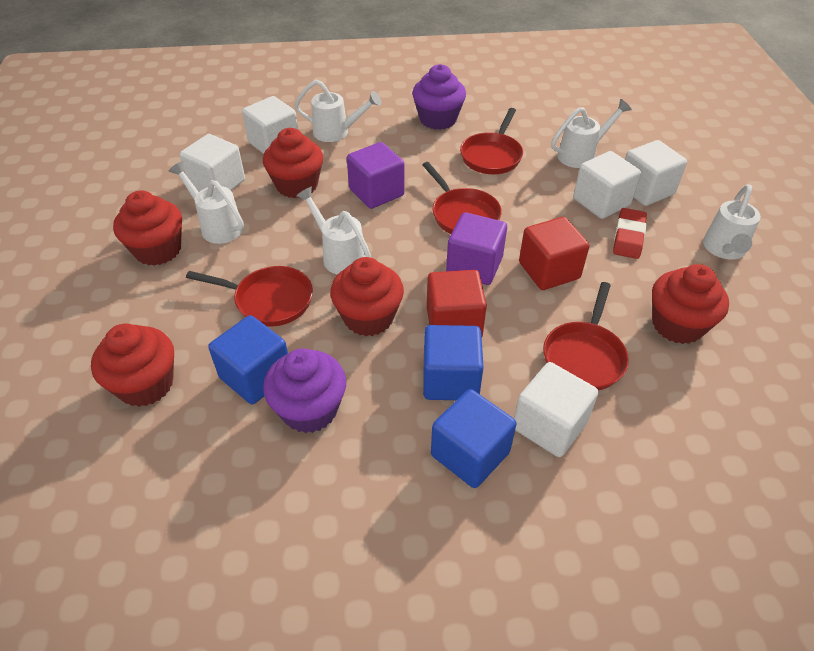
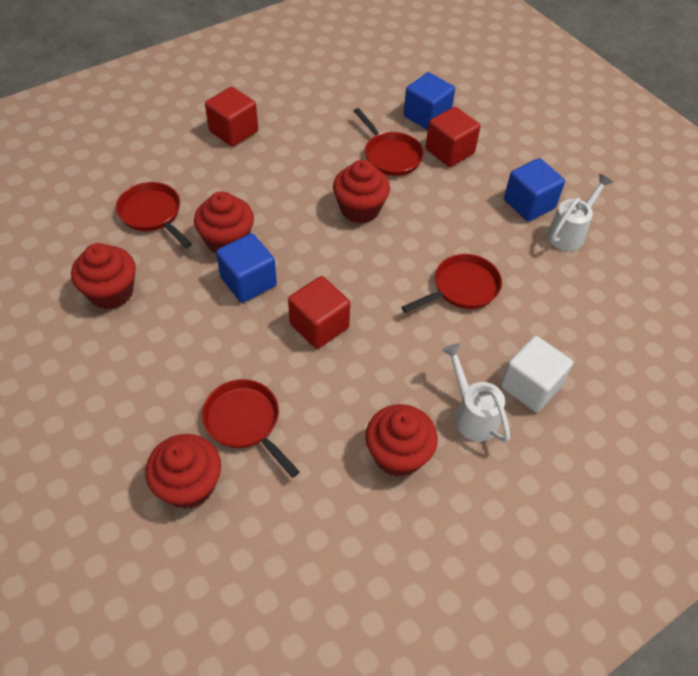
purple cube: 2 -> 0
purple cupcake: 2 -> 0
red cube: 2 -> 3
red eraser: 1 -> 0
white cube: 5 -> 1
white watering can: 5 -> 2

